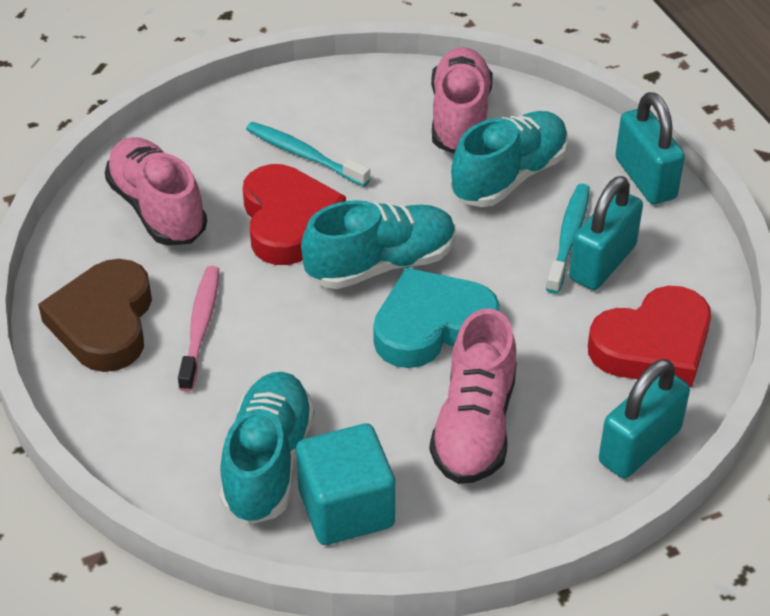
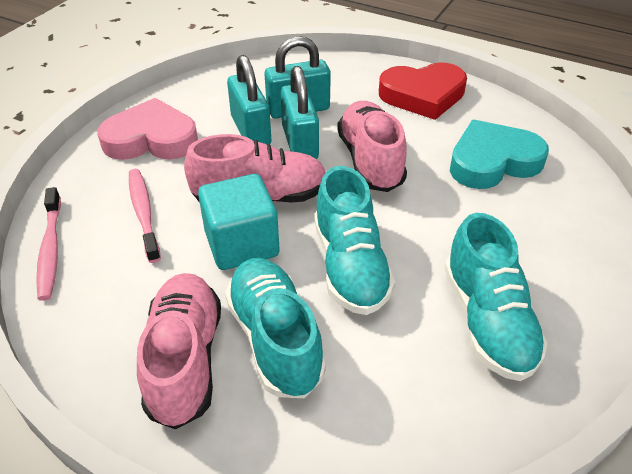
brown heart: 1 -> 0
pink heart: 0 -> 1
pink toothbrush: 1 -> 2
red heart: 2 -> 1
turquoise toothbrush: 2 -> 0

